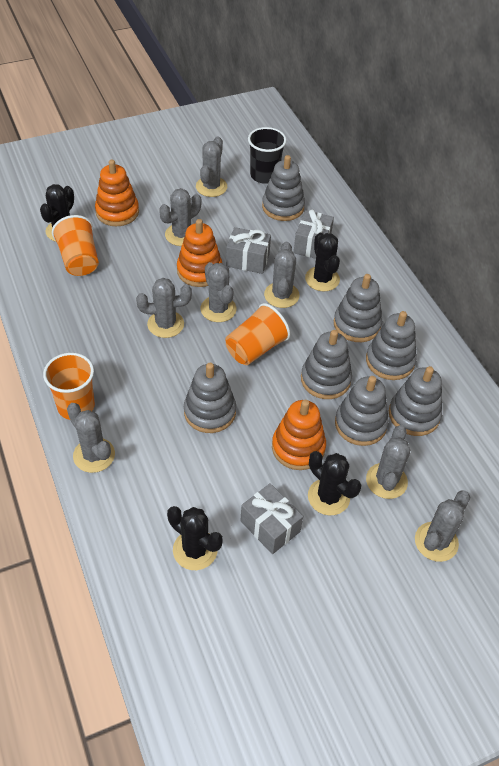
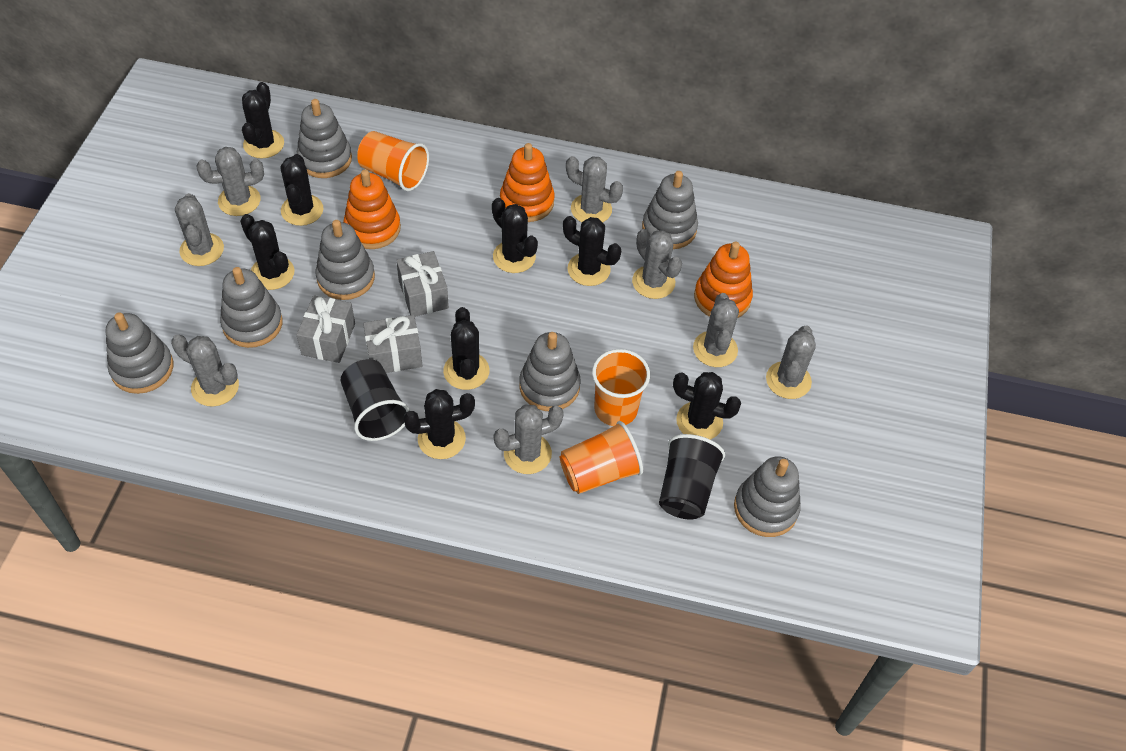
black cactus: 4 -> 8
black cup: 1 -> 2

